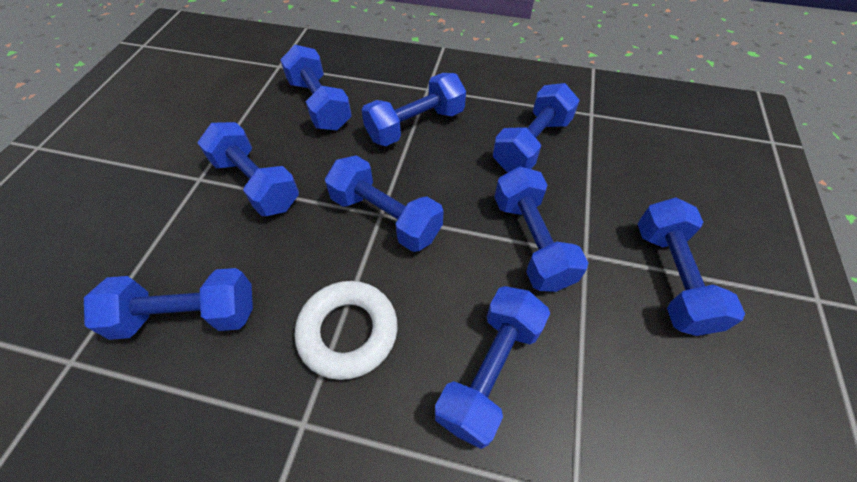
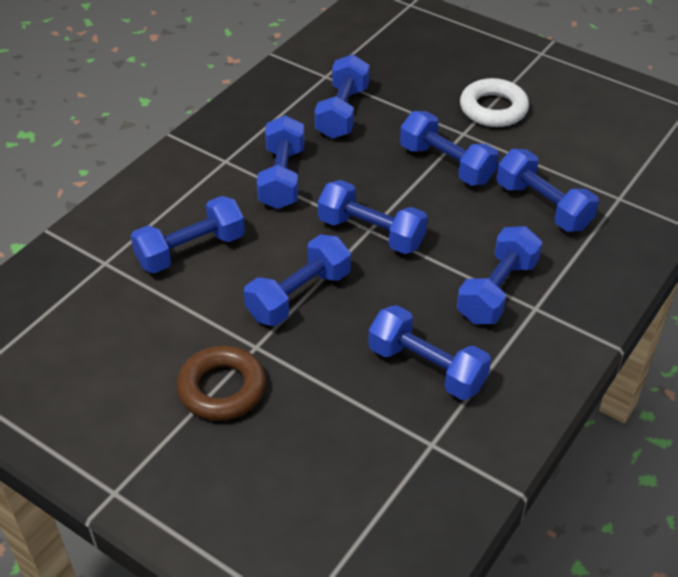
brown ring: 0 -> 1

